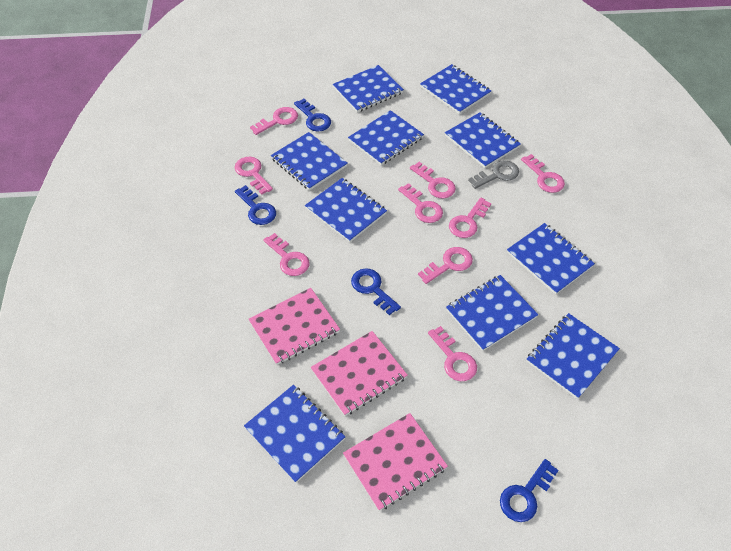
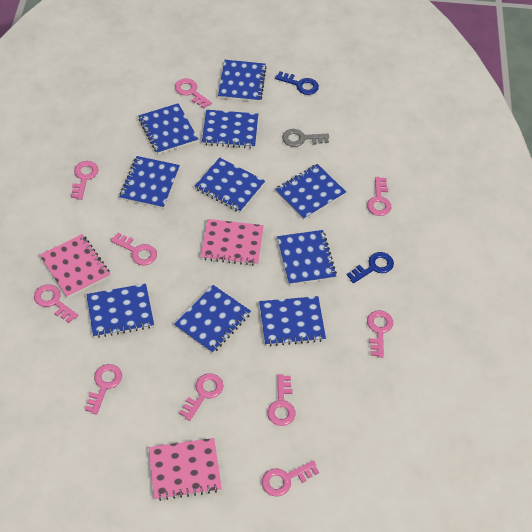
blue key: 4 -> 2
pink key: 9 -> 10

